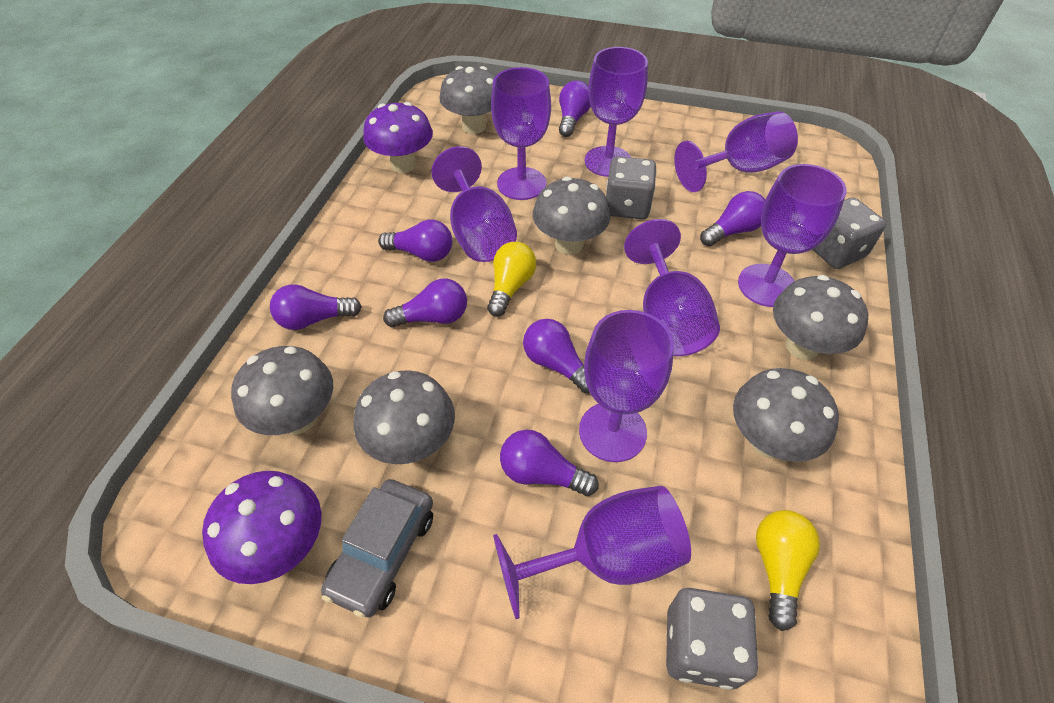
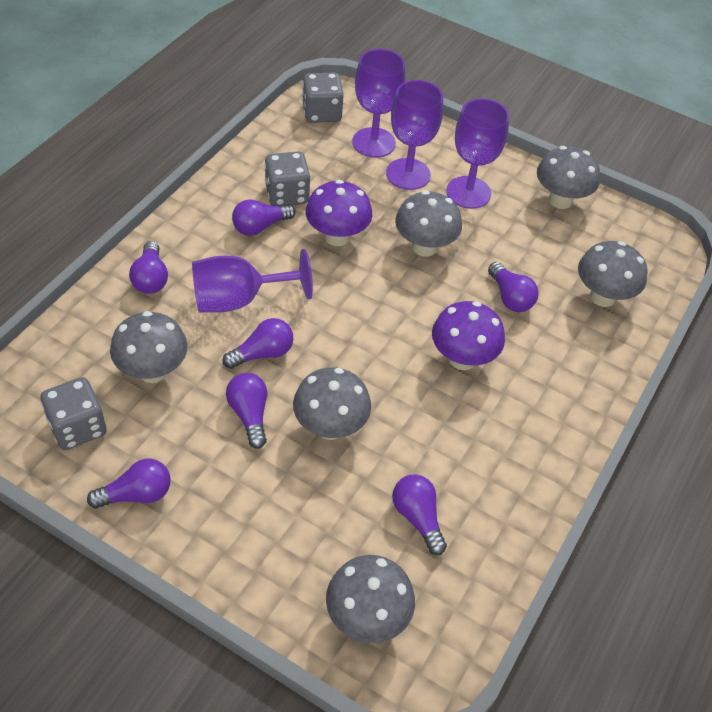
grey car: 1 -> 0
purple goblet: 8 -> 4
yellow light bulb: 2 -> 0

